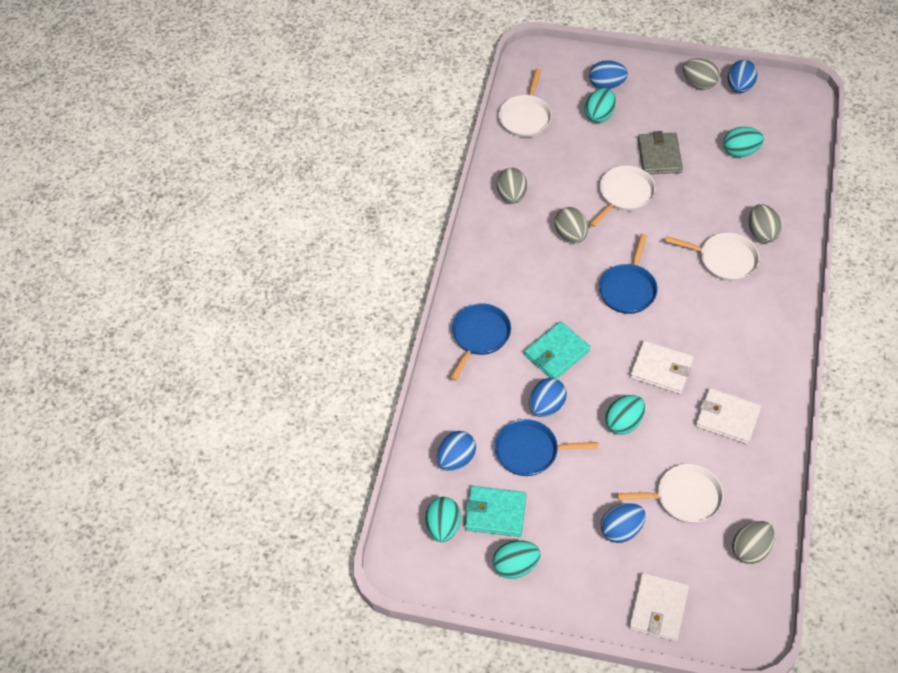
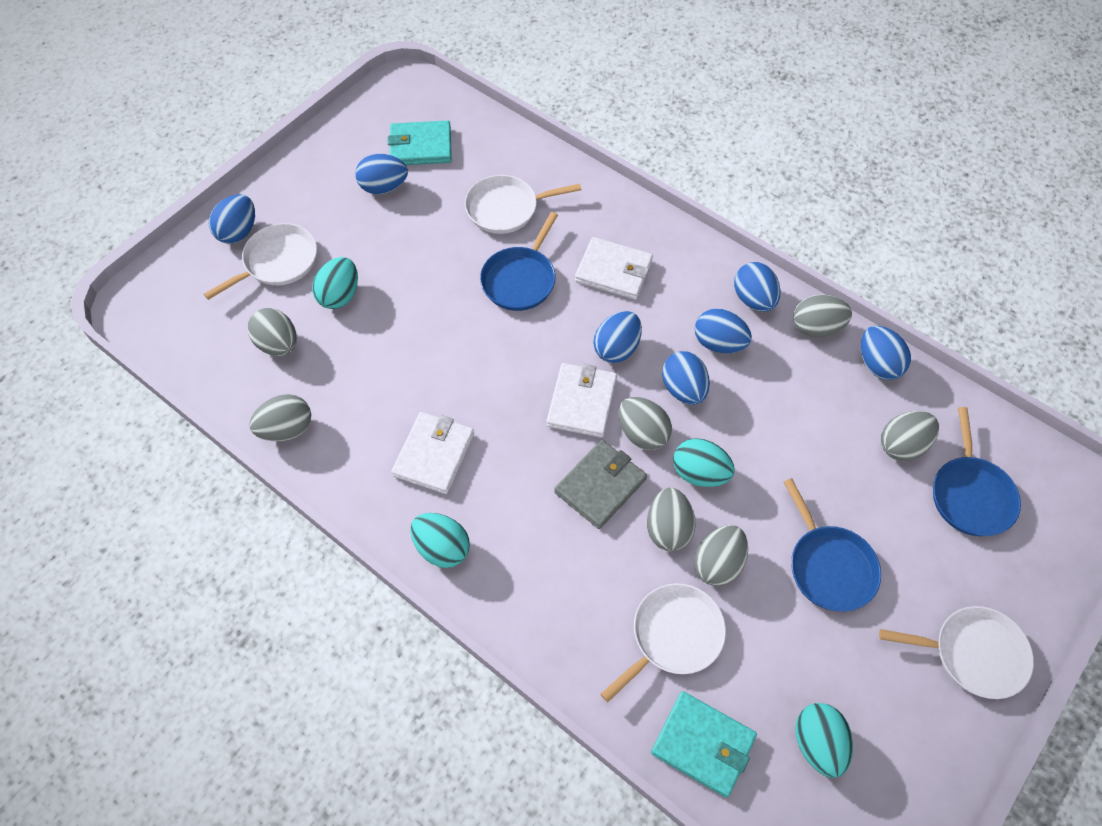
blue egg: 5 -> 7
grey egg: 5 -> 7
turquoise egg: 5 -> 4

